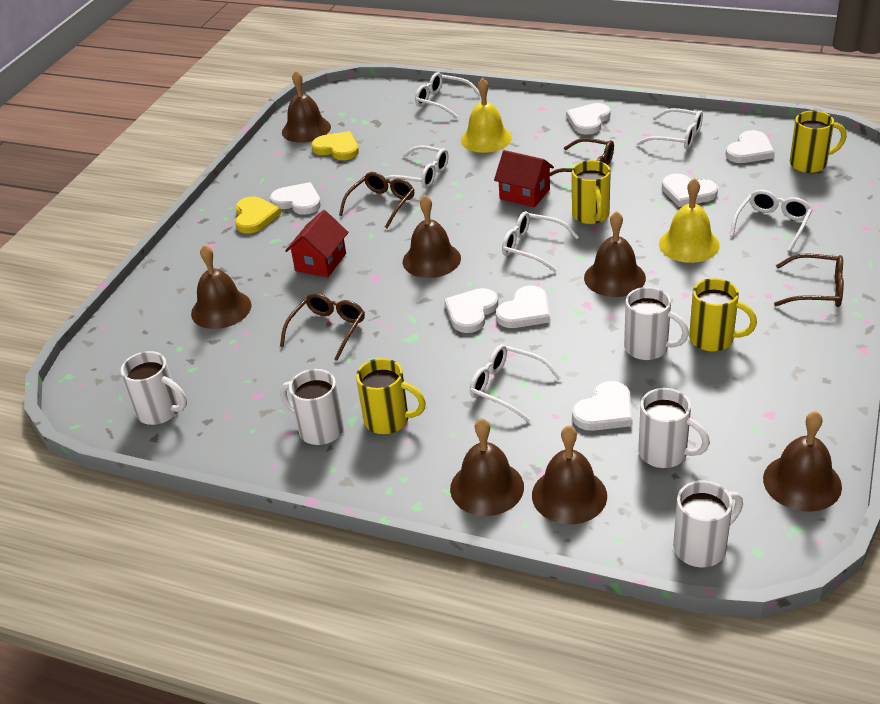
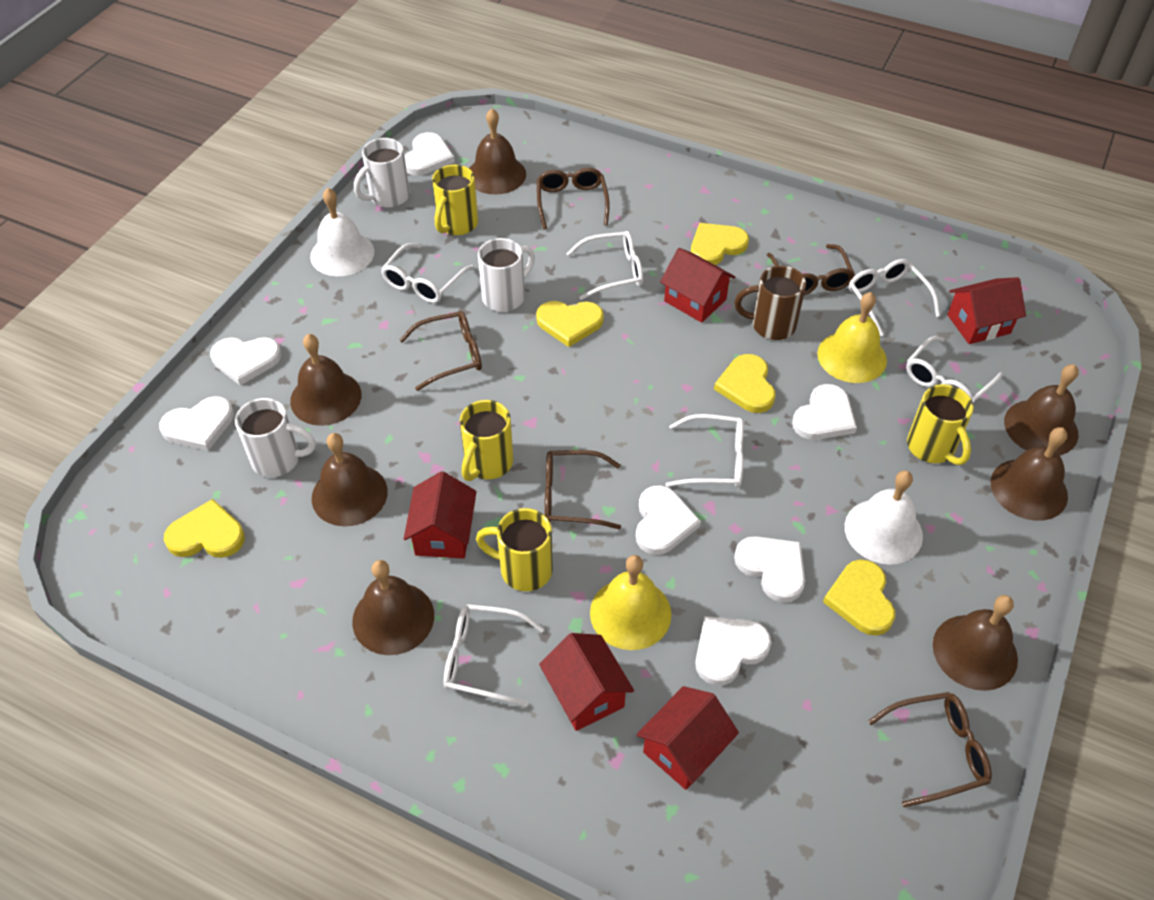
brown glasses: 4 -> 5
brown mug: 0 -> 1
red house: 2 -> 5
white bell: 0 -> 2
white mug: 5 -> 3
yellow heart: 2 -> 5

